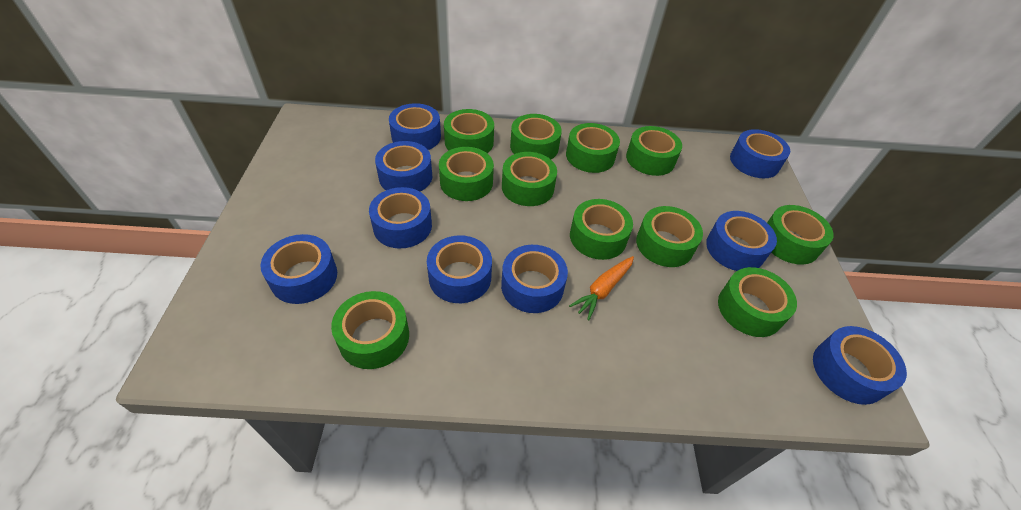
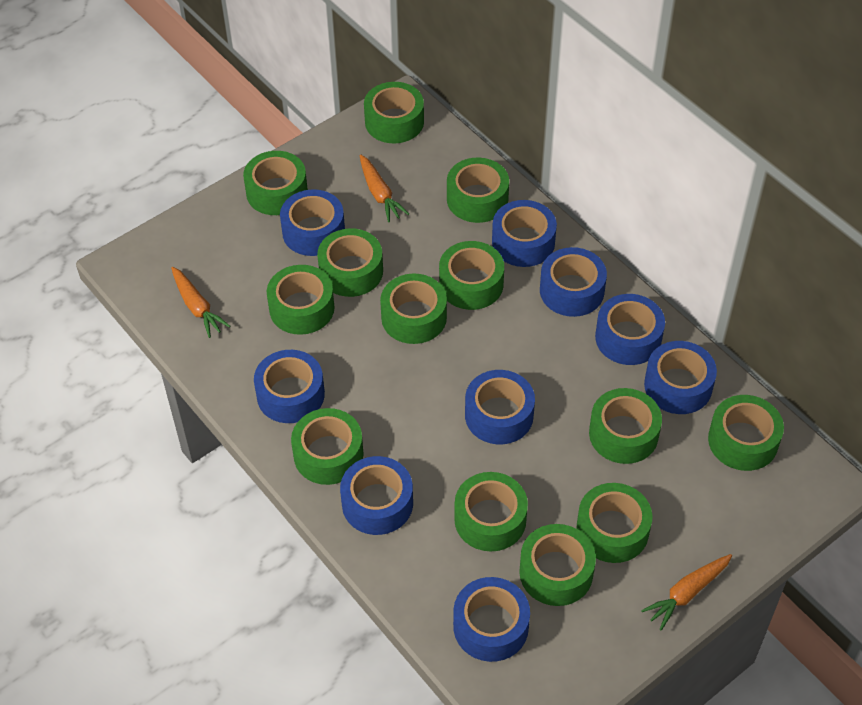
green tape: 11 -> 13
orange carrot: 1 -> 3

